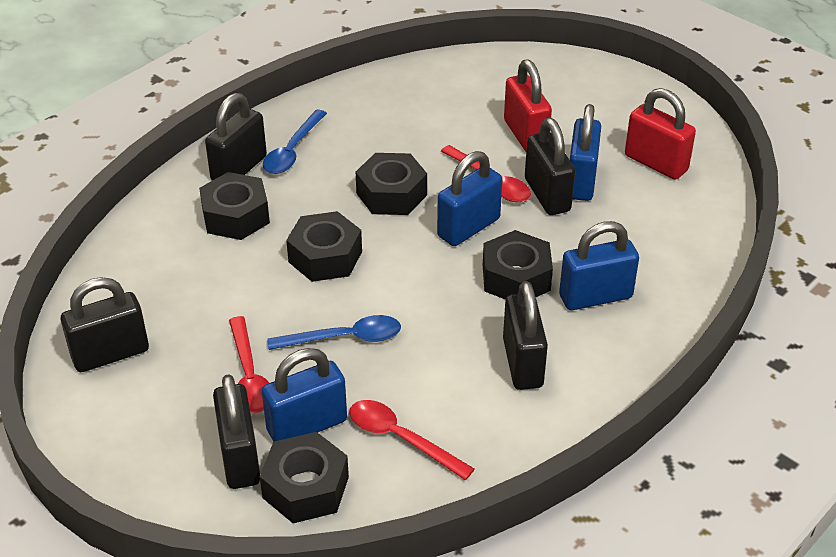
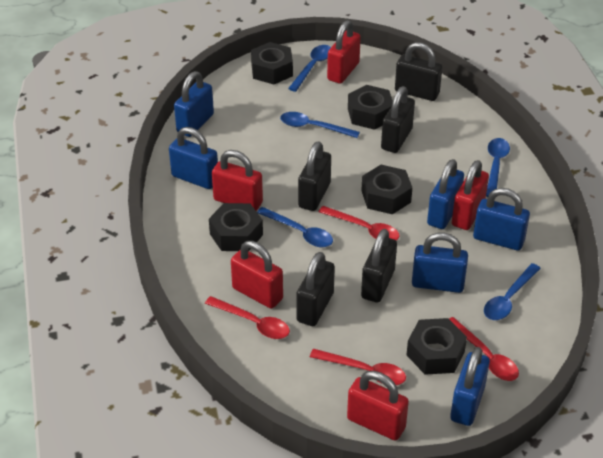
blue padlock: 4 -> 6
blue spoon: 2 -> 5
red padlock: 2 -> 5
red spoon: 3 -> 4

